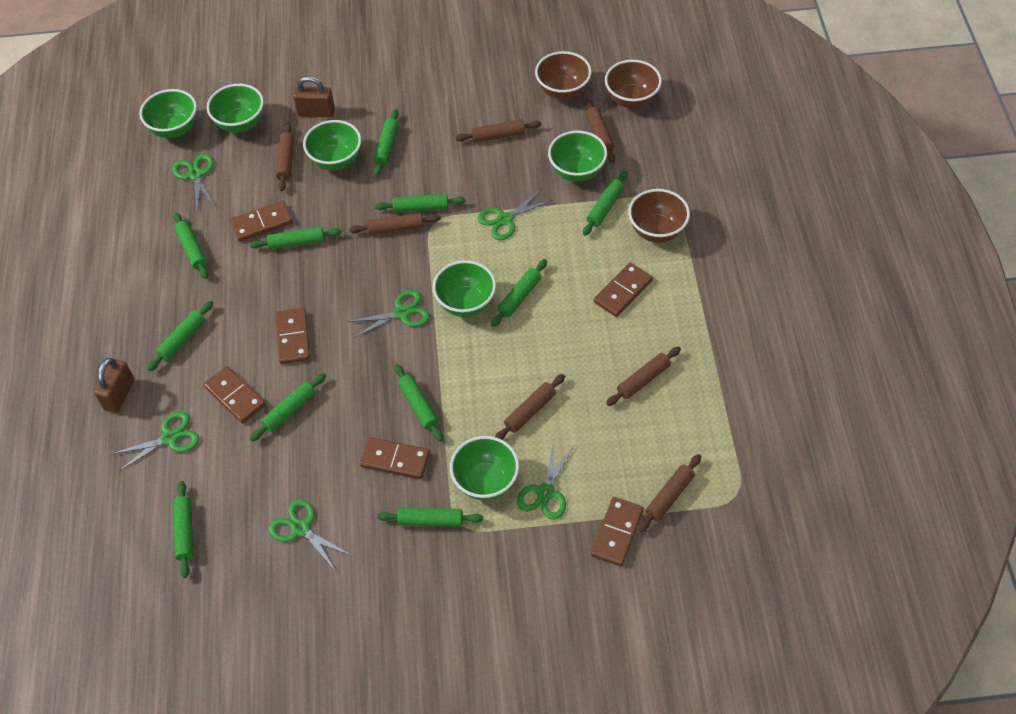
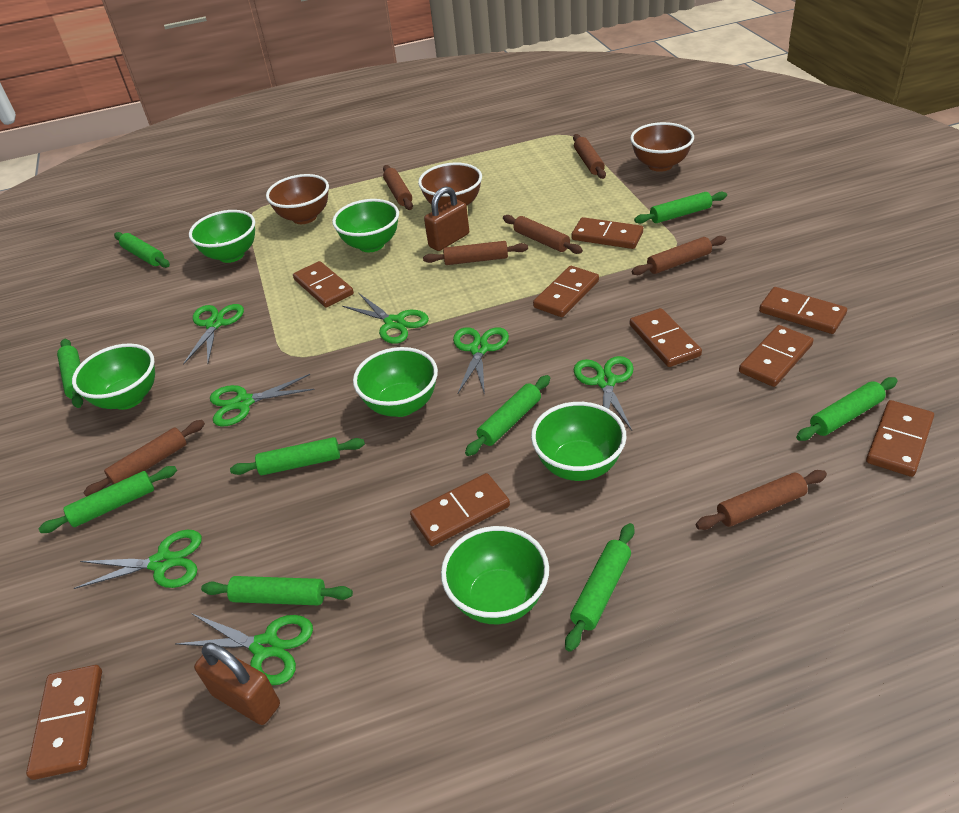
brown domino: 6 -> 9
green rolling pin: 11 -> 9
green scissors: 6 -> 7

